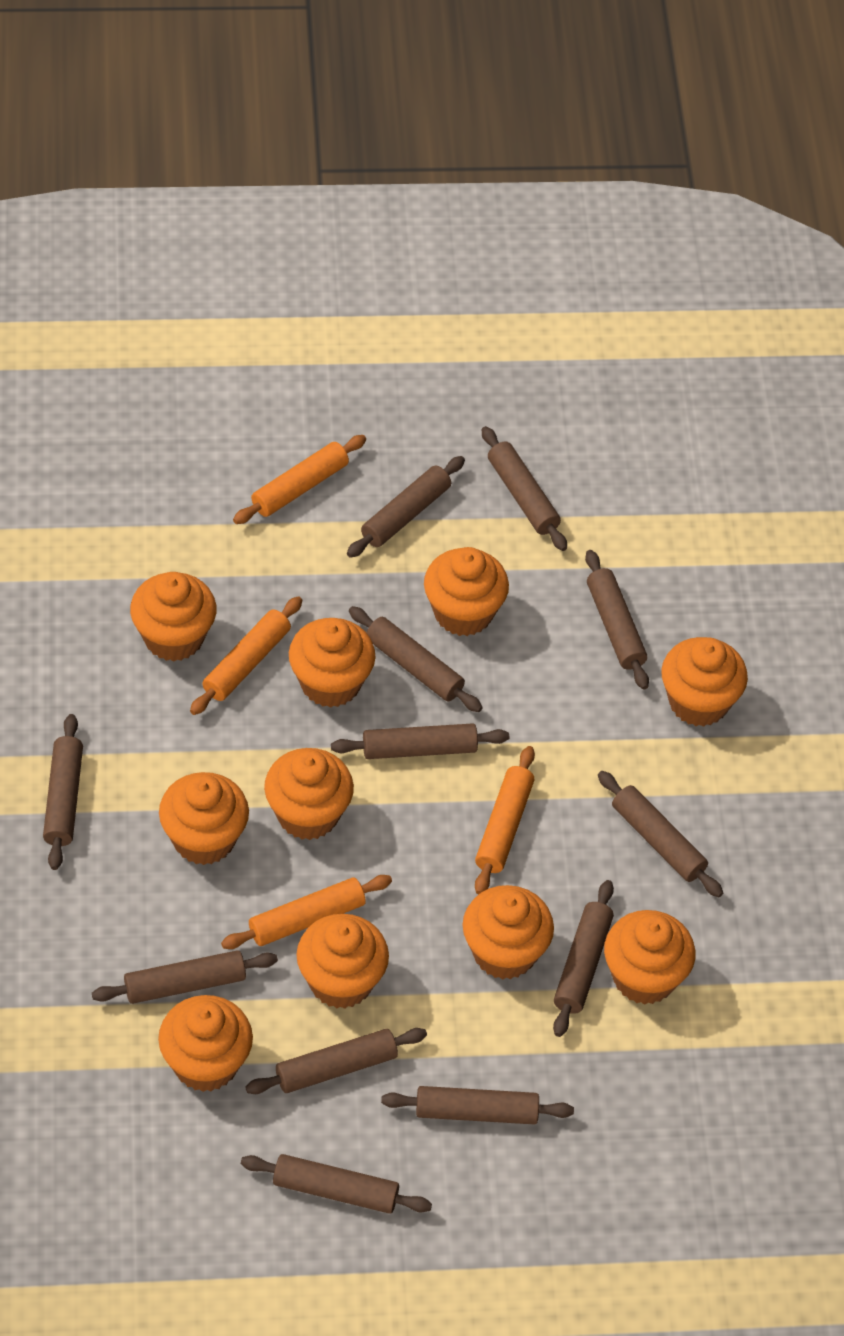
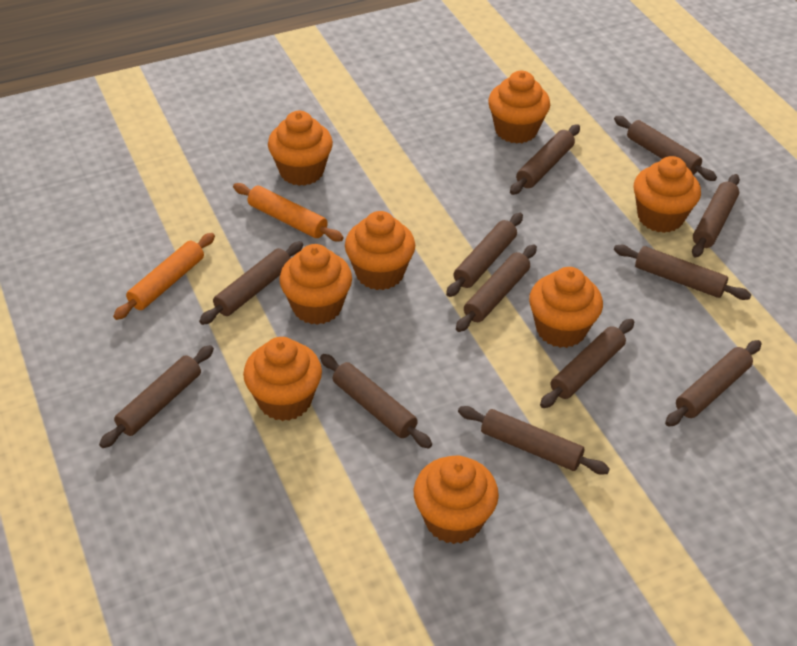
orange cupcake: 10 -> 8
orange rolling pin: 4 -> 2

